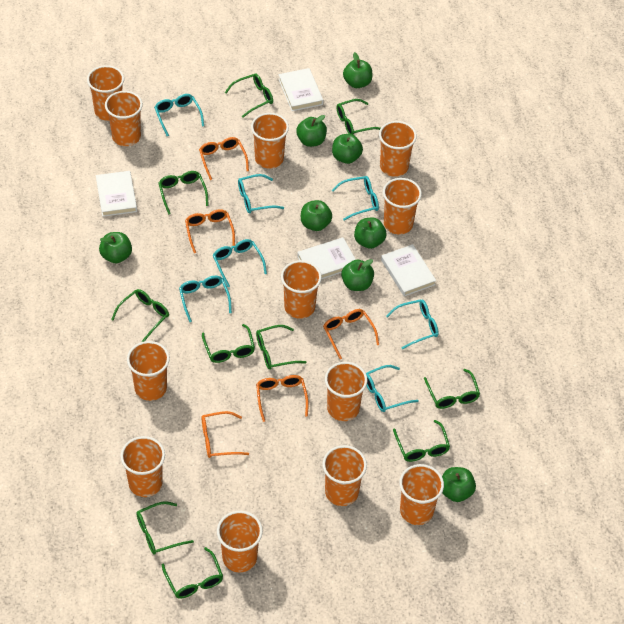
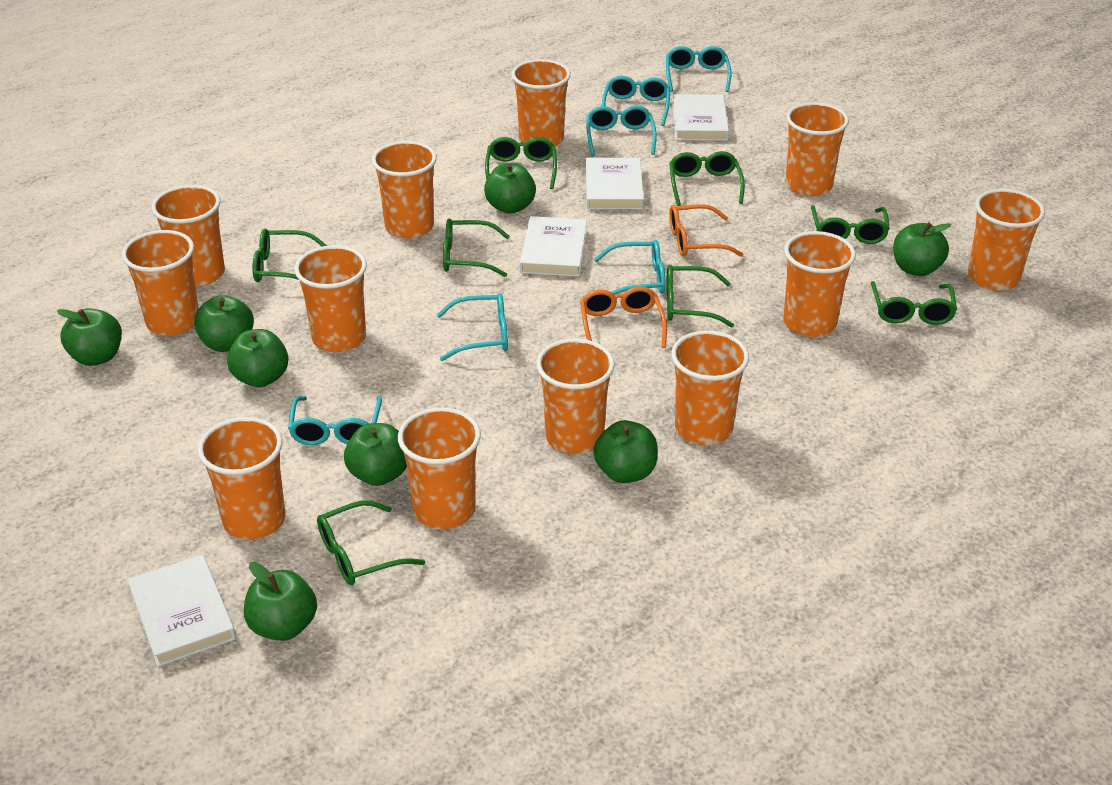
green glasses: 10 -> 8
orange glasses: 5 -> 2
turquoise glasses: 7 -> 6

